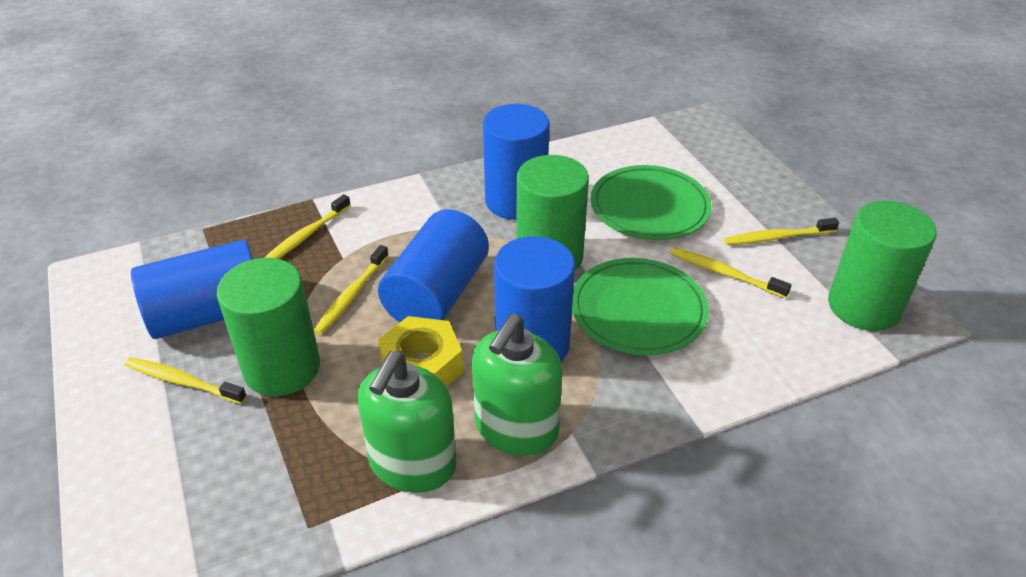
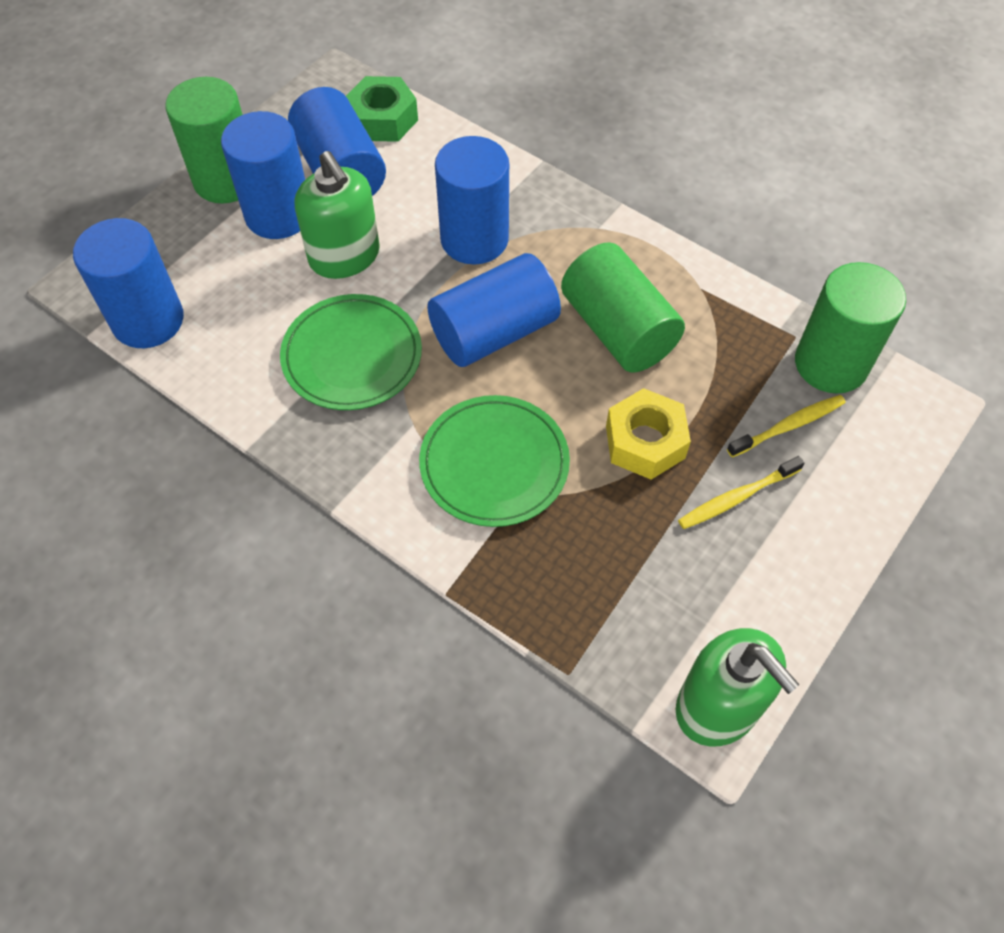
blue cylinder: 4 -> 5
green nut: 0 -> 1
yellow toothbrush: 5 -> 2

